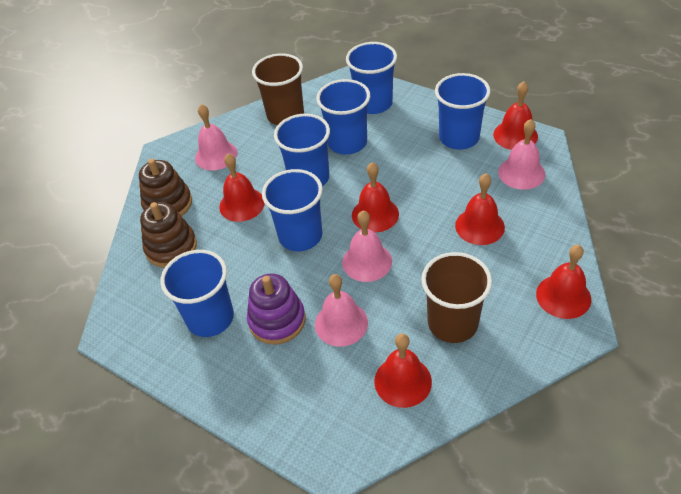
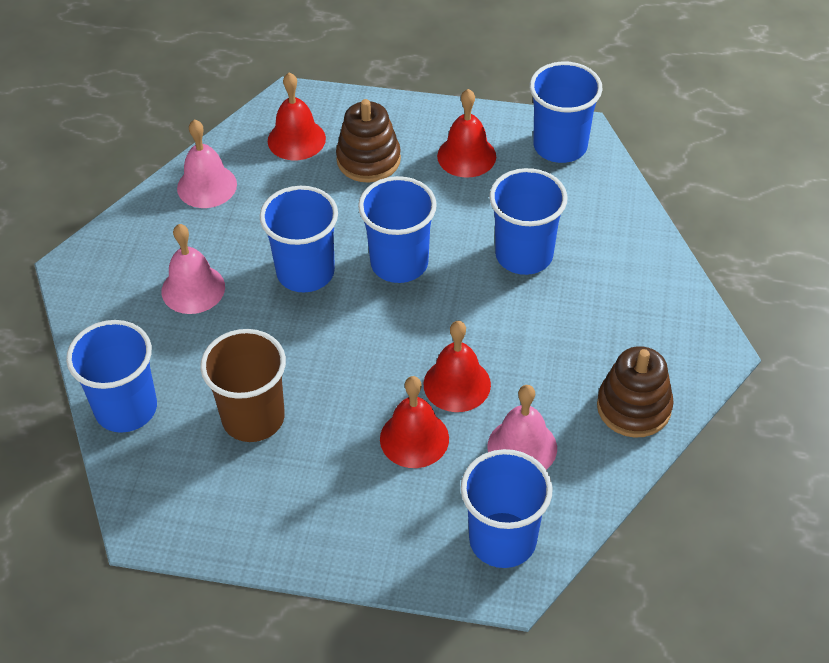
brown cup: 2 -> 1
pink bell: 4 -> 3
purple stacking toy: 1 -> 0
red bell: 6 -> 4

